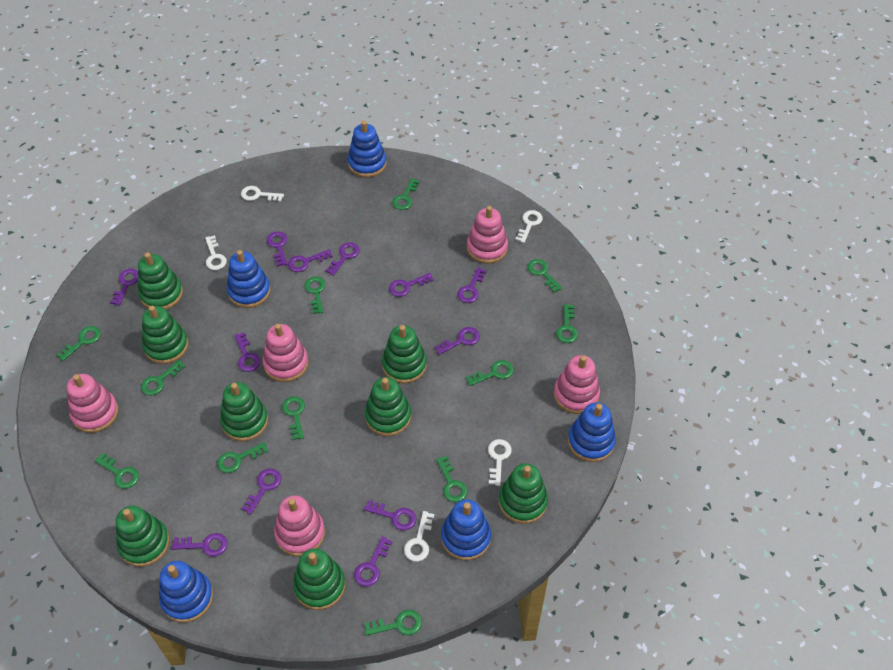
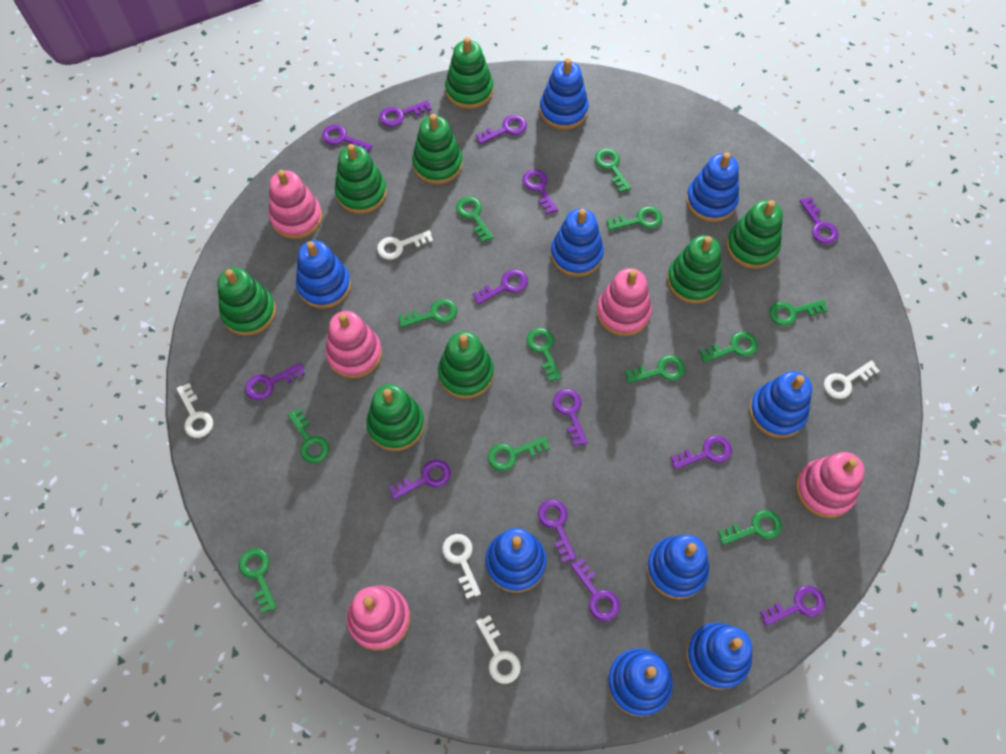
blue stacking toy: 5 -> 9
purple key: 12 -> 13

